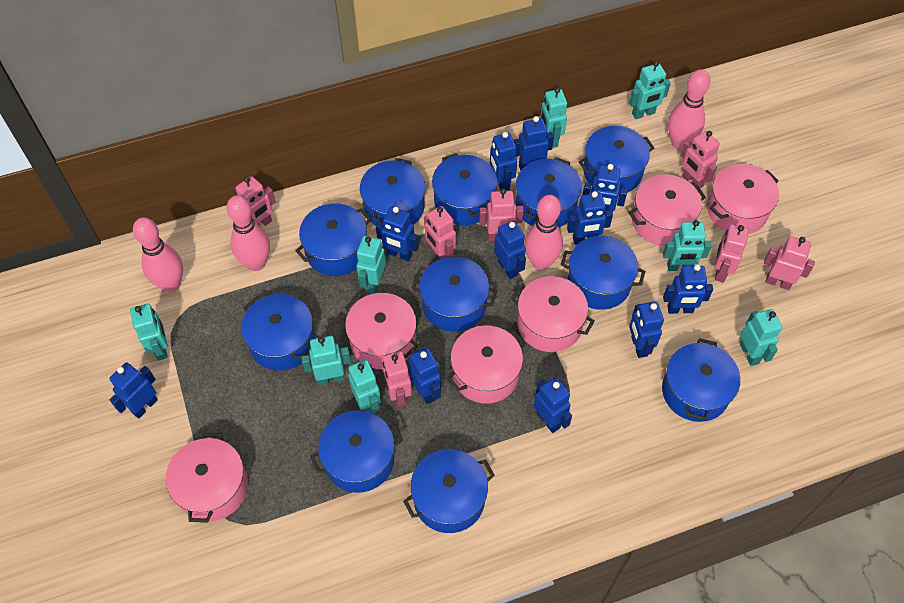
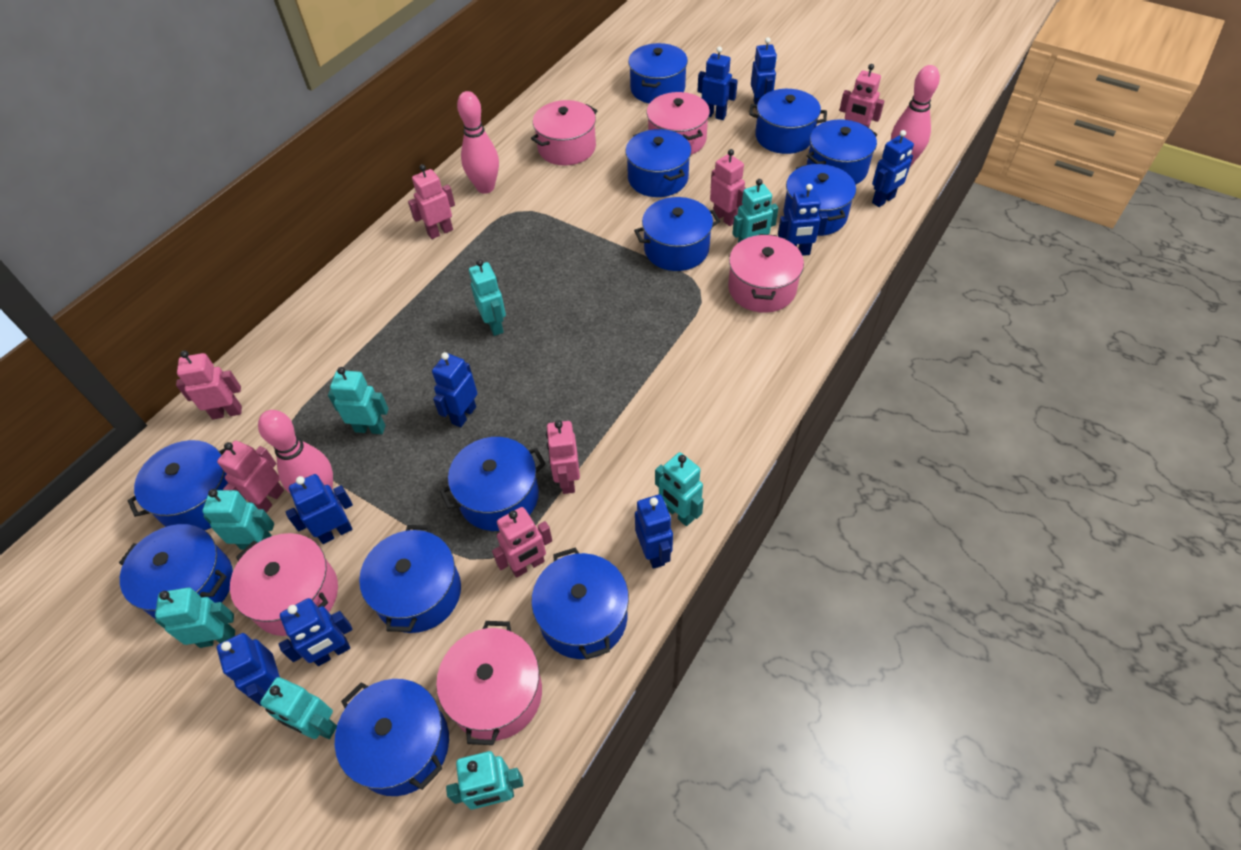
blue pot: 11 -> 12
blue robot: 11 -> 9
pink bowling pin: 4 -> 3
pink pot: 6 -> 5

